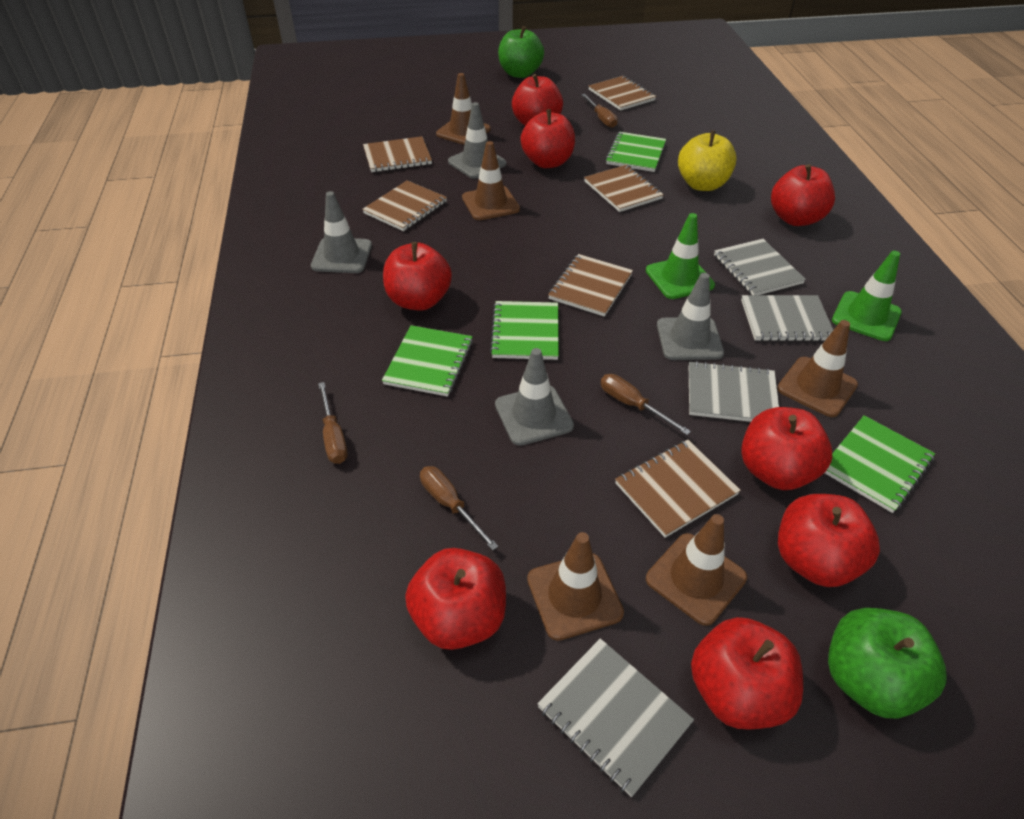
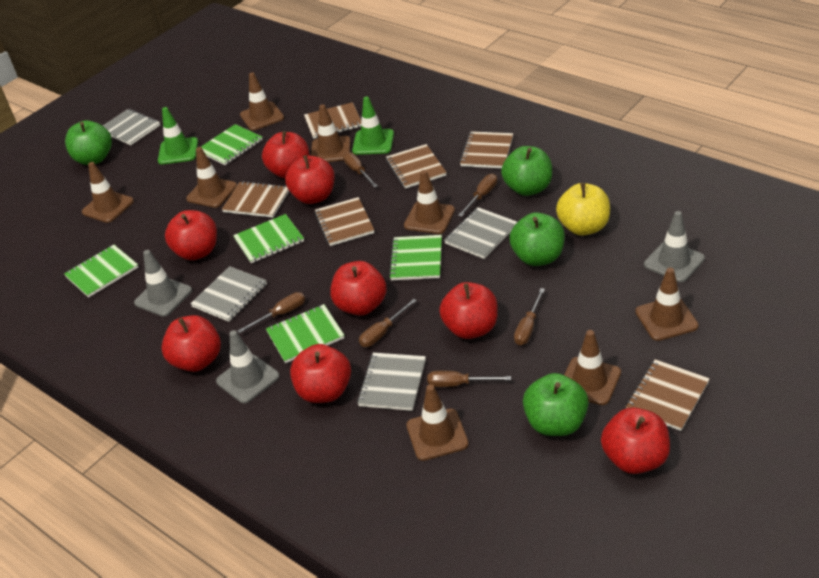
brown screwdriver: 4 -> 6
brown traffic cone: 5 -> 8
green apple: 2 -> 4
green notebook: 4 -> 5
grey traffic cone: 4 -> 3

